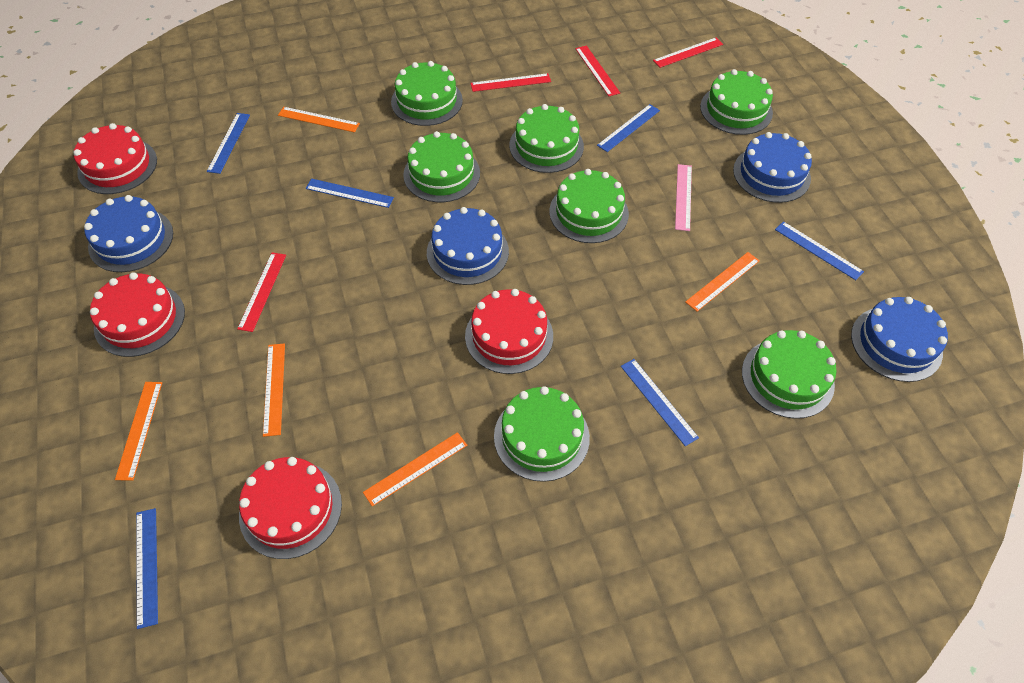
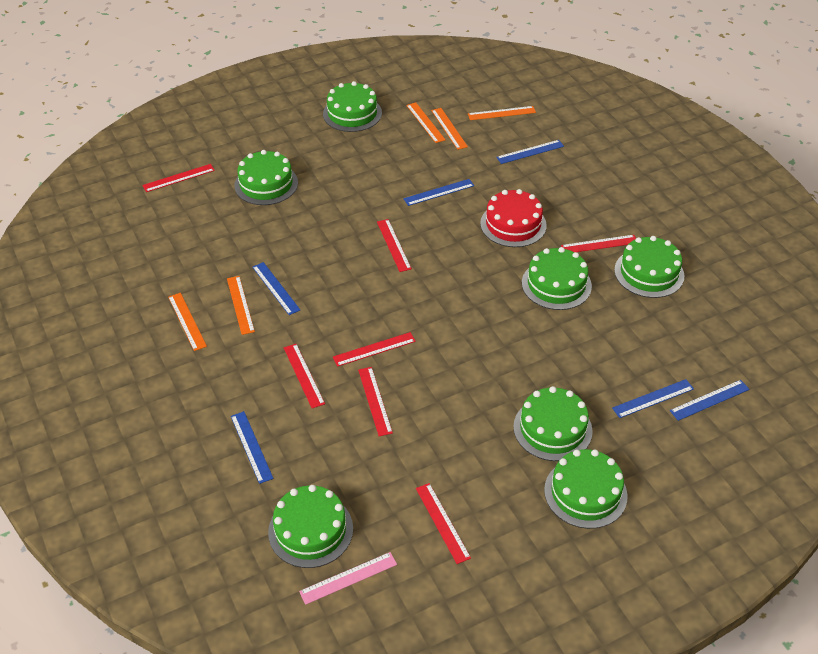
blue cake: 4 -> 0
red cake: 4 -> 1
red ruler: 4 -> 7

